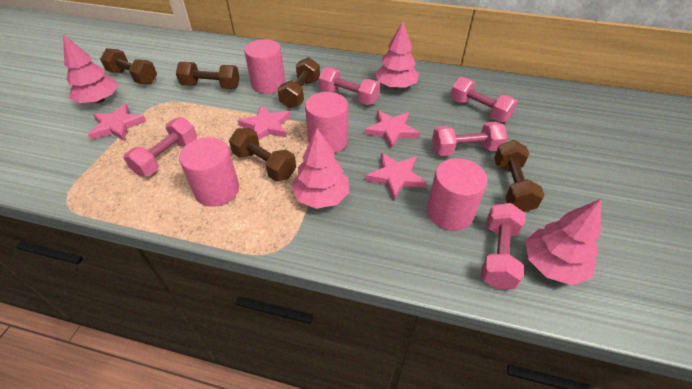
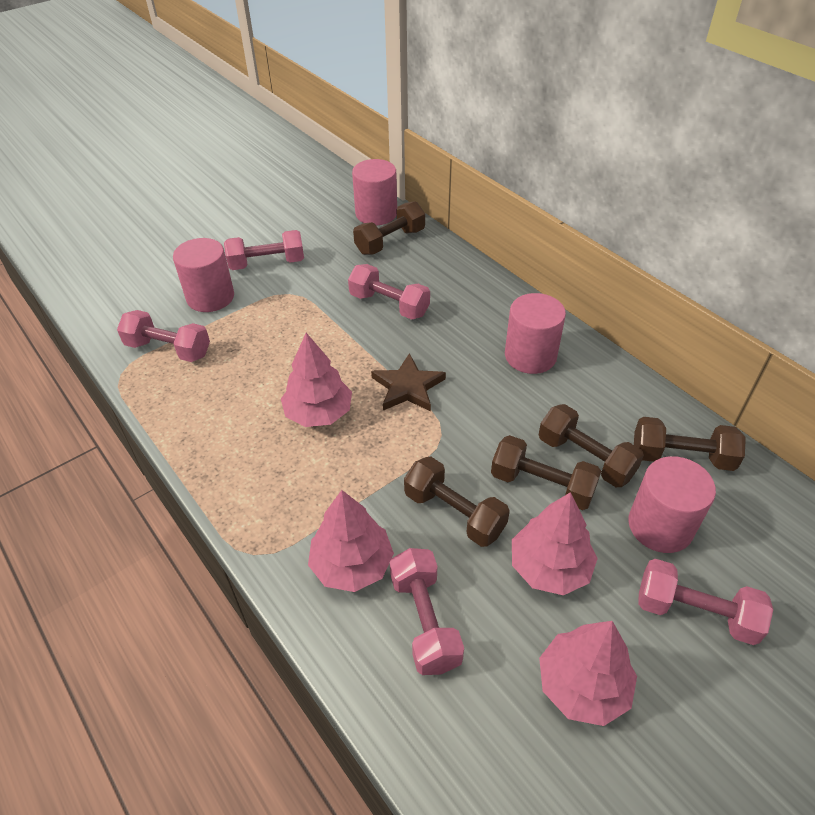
brown star: 0 -> 1
pink star: 4 -> 0

